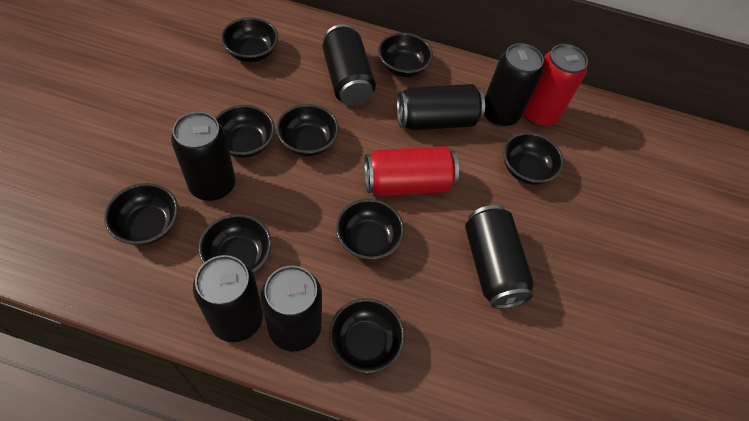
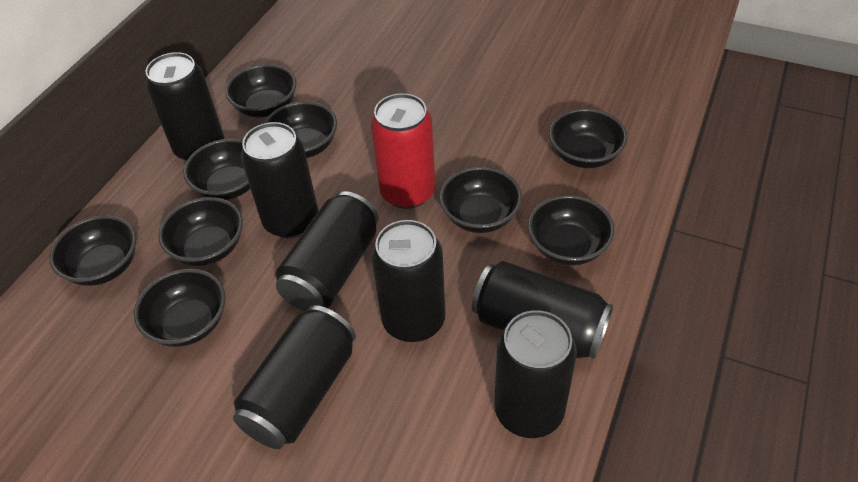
red can: 2 -> 1

